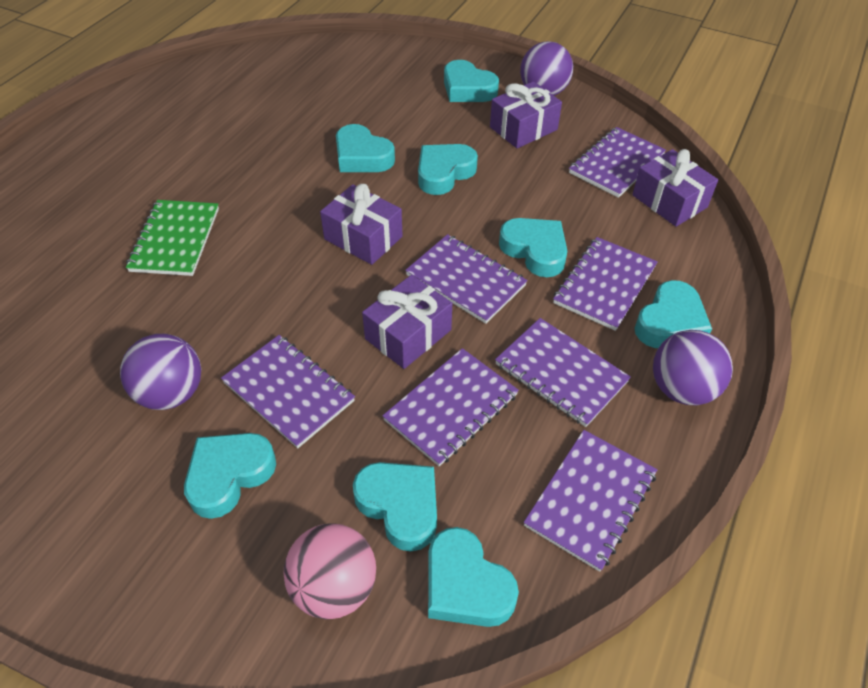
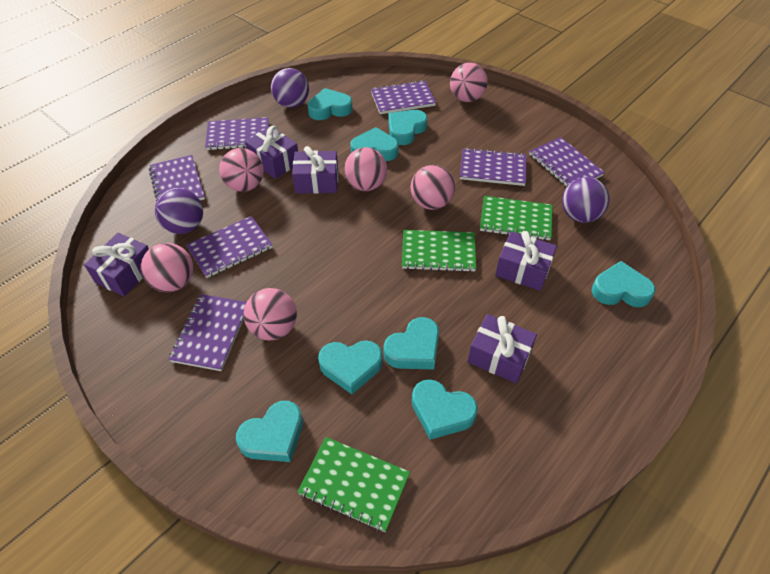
green notebook: 1 -> 3
pink ball: 1 -> 6
purple gift: 4 -> 5

